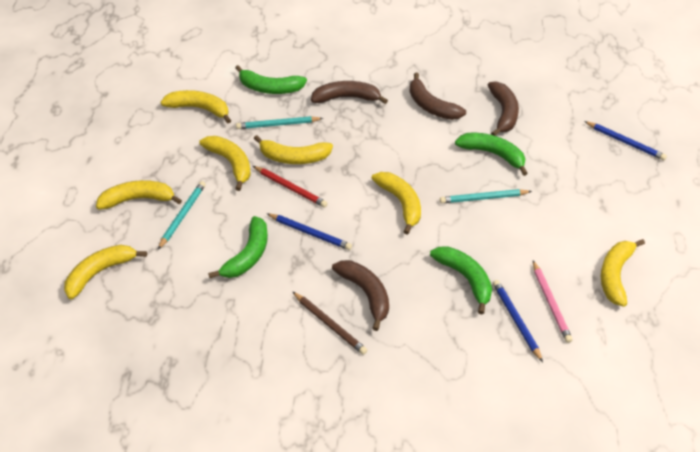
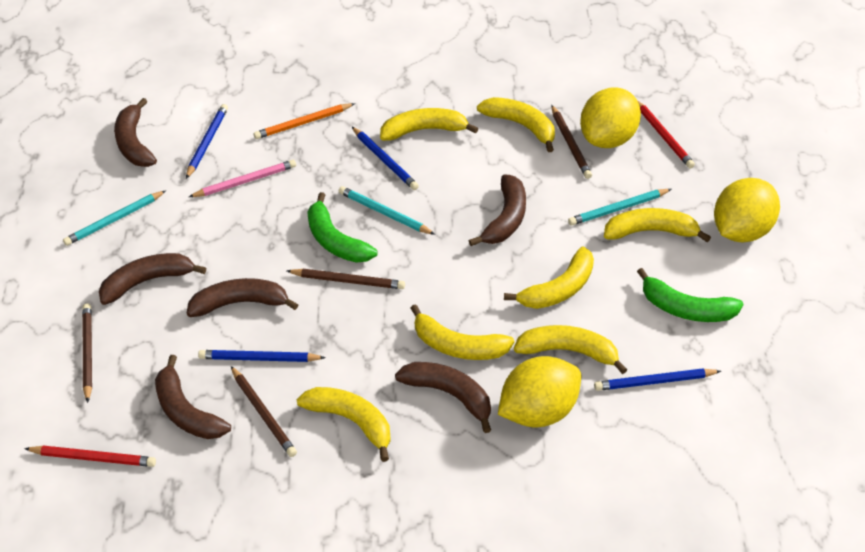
blue pencil: 3 -> 4
brown banana: 4 -> 6
brown pencil: 1 -> 4
green banana: 4 -> 2
orange pencil: 0 -> 1
red pencil: 1 -> 2
yellow lemon: 0 -> 3

